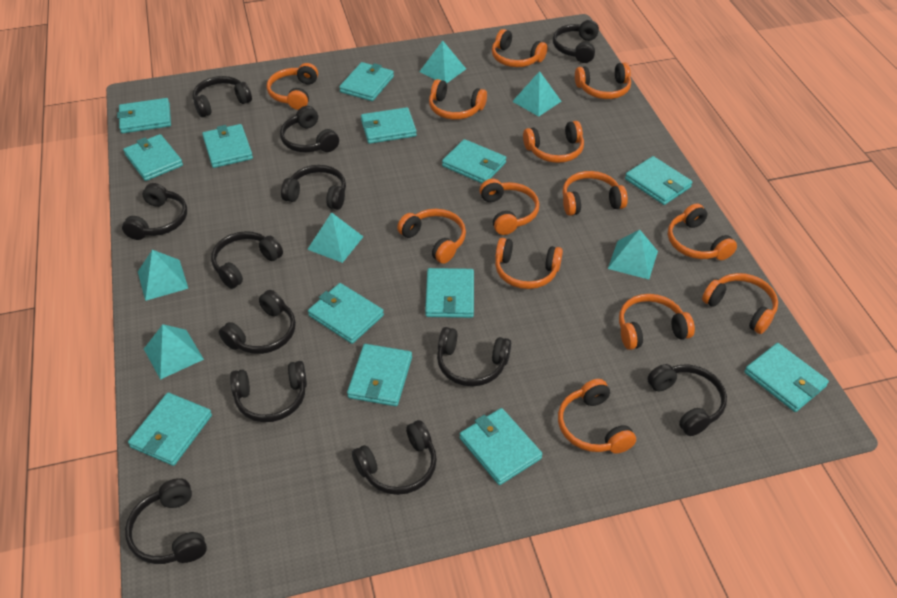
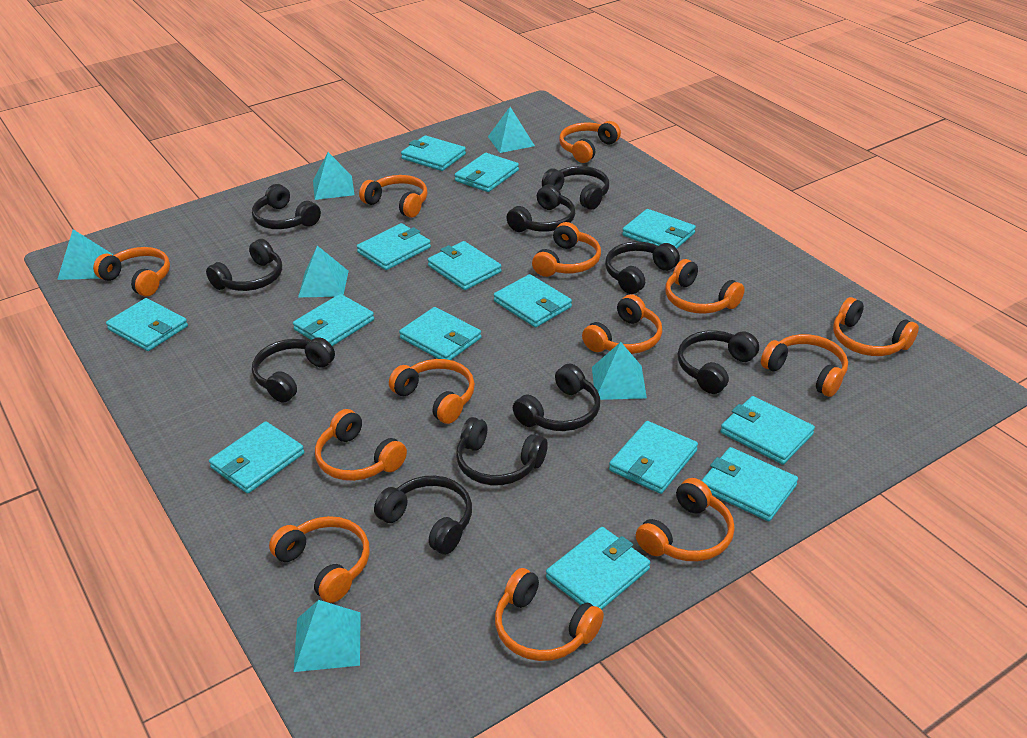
black headphones: 12 -> 10
turquoise wallet: 13 -> 14

